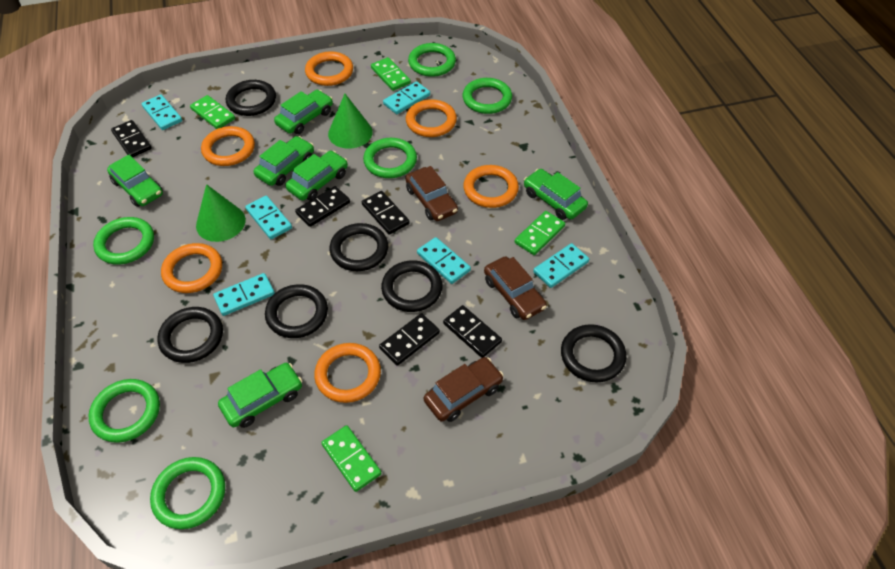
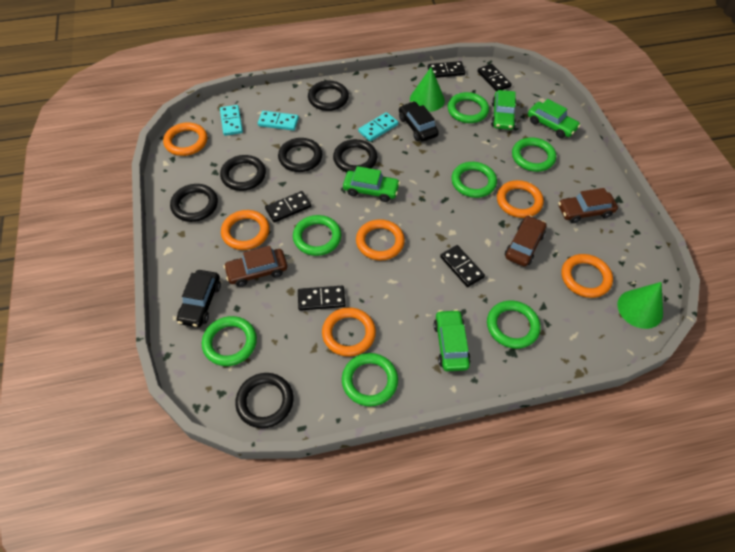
black car: 0 -> 2
green car: 6 -> 4
green domino: 4 -> 0
green ring: 6 -> 7
turquoise domino: 6 -> 3

